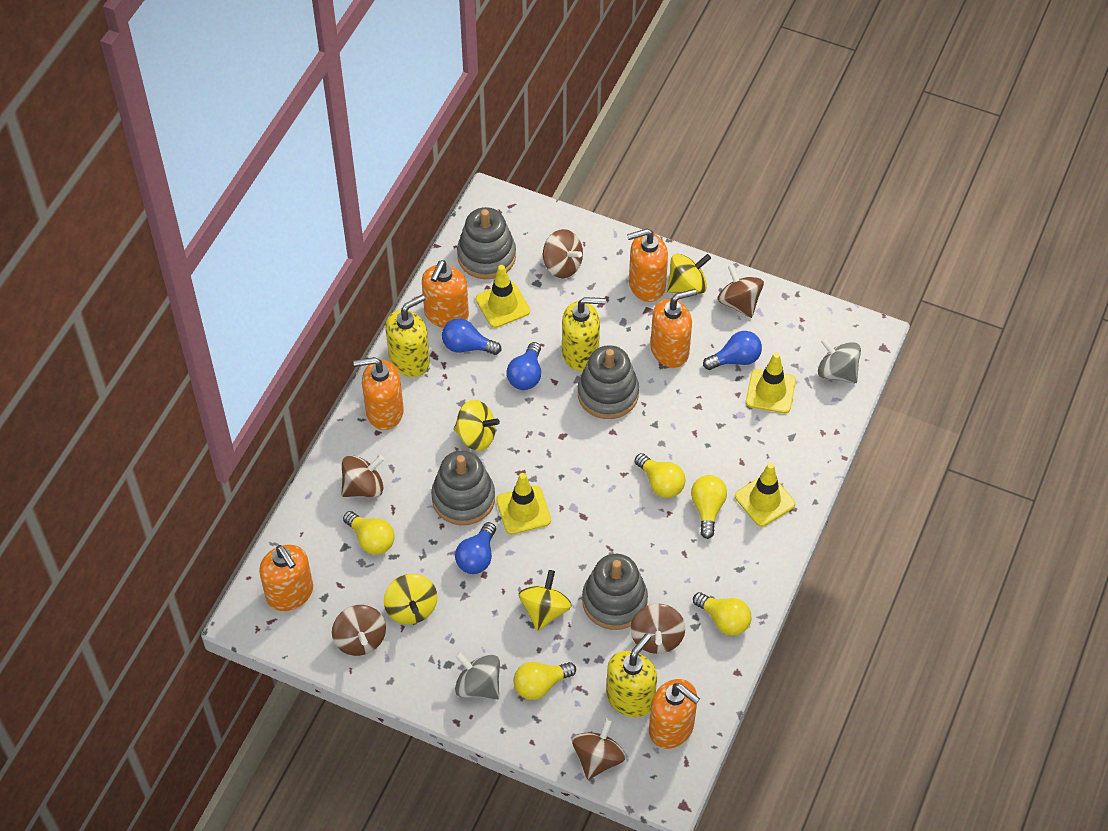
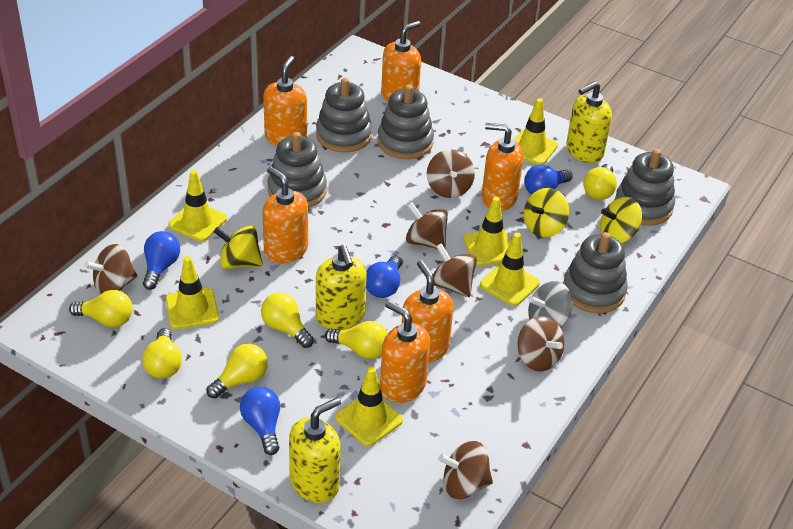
grey spinning top: 2 -> 1
grey stacking toy: 4 -> 5
yellow light bulb: 5 -> 6
yellow spinning top: 4 -> 3
yellow traffic cone: 4 -> 6

